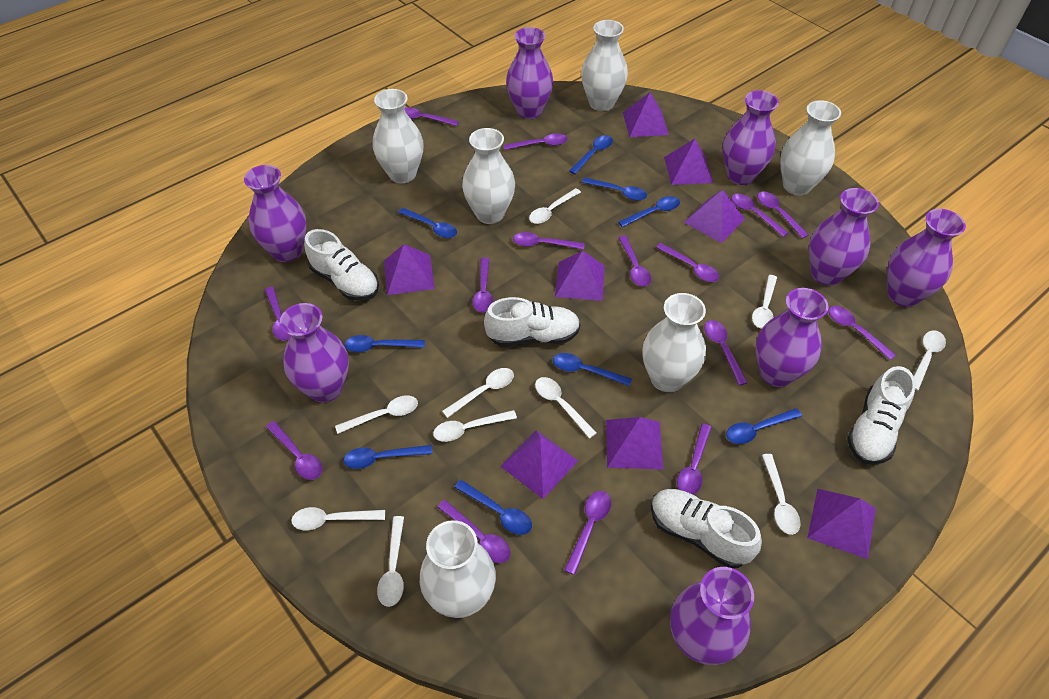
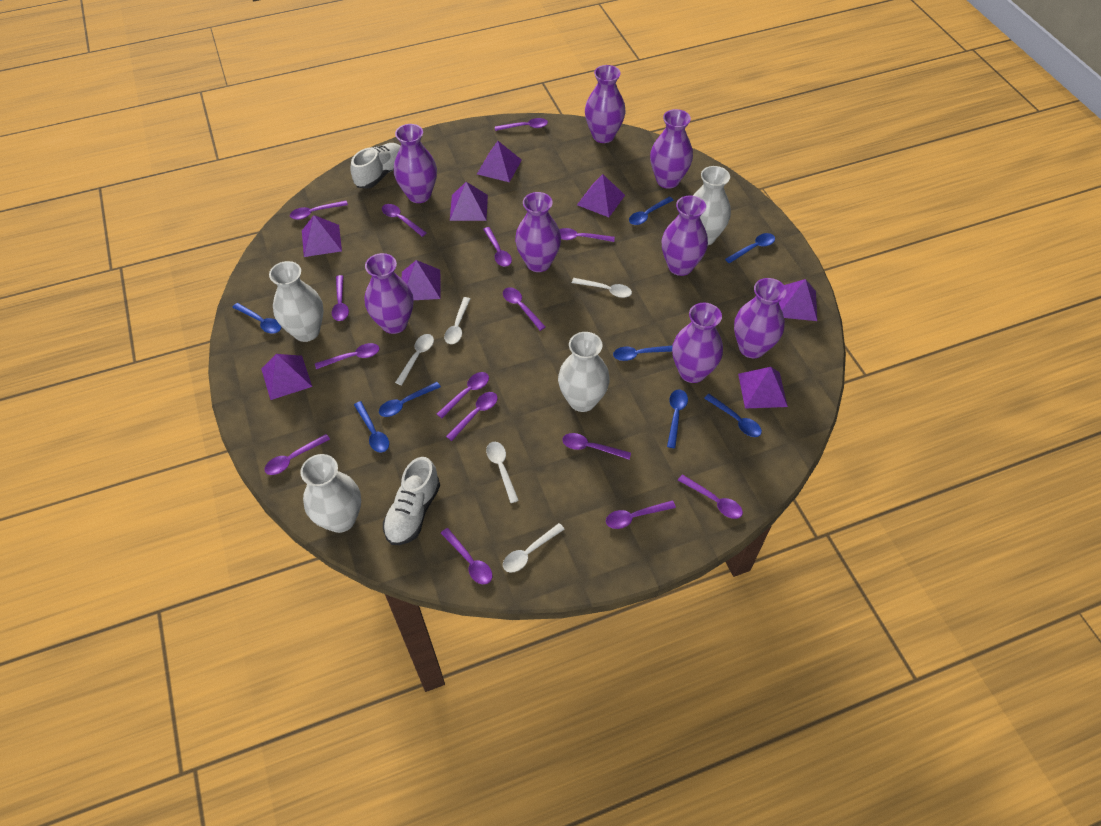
blue spoon: 9 -> 8
white shoe: 4 -> 2
white spoon: 10 -> 5
white vase: 6 -> 4

